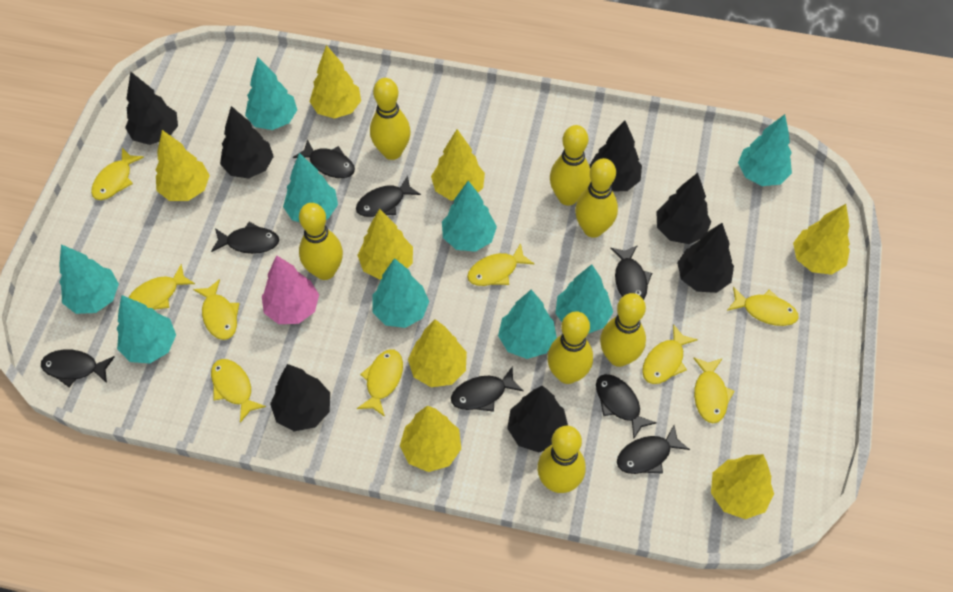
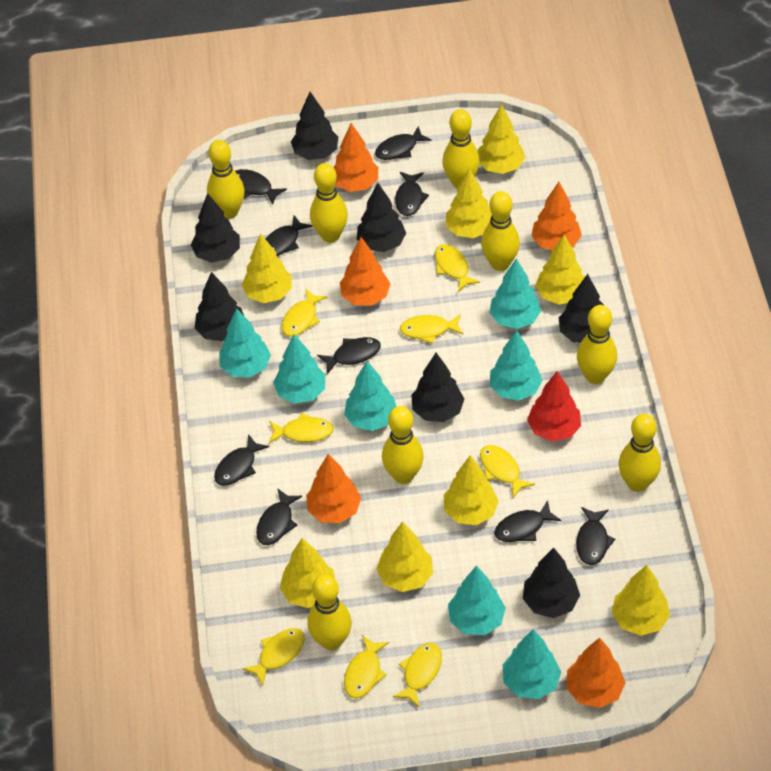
black fish: 8 -> 9
orange tree: 0 -> 5
pink tree: 1 -> 0
red tree: 0 -> 1
turquoise tree: 9 -> 7
yellow bowling pin: 7 -> 8
yellow fish: 9 -> 8

